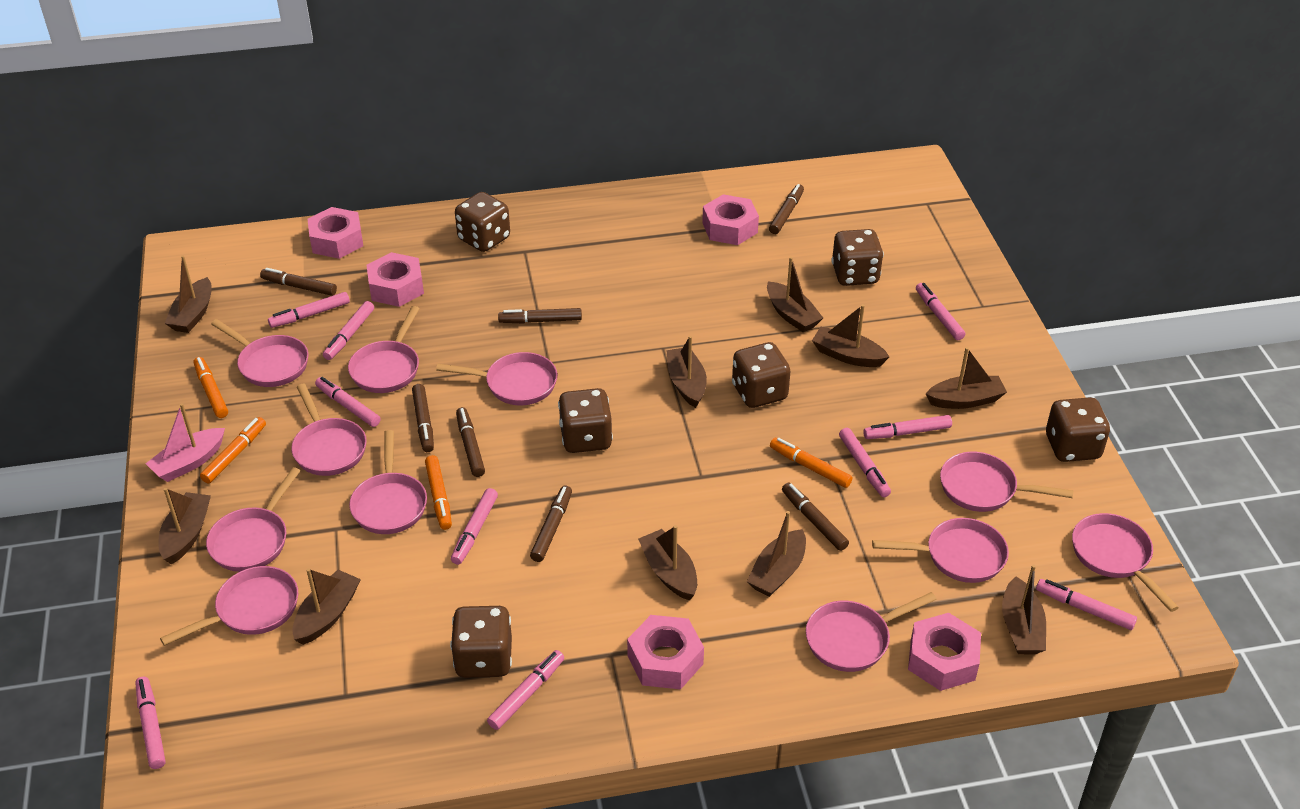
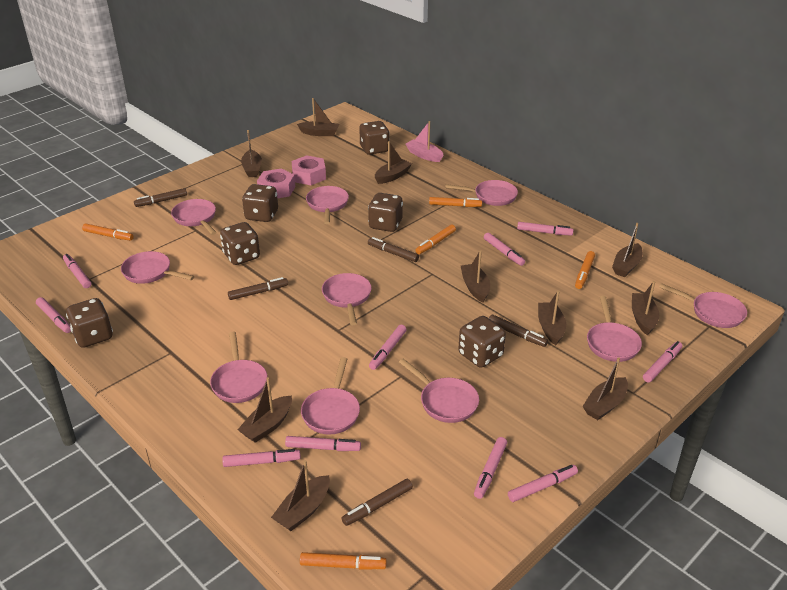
brown marker: 7 -> 5
orange marker: 4 -> 5
pink nut: 5 -> 2
pink pan: 11 -> 10

